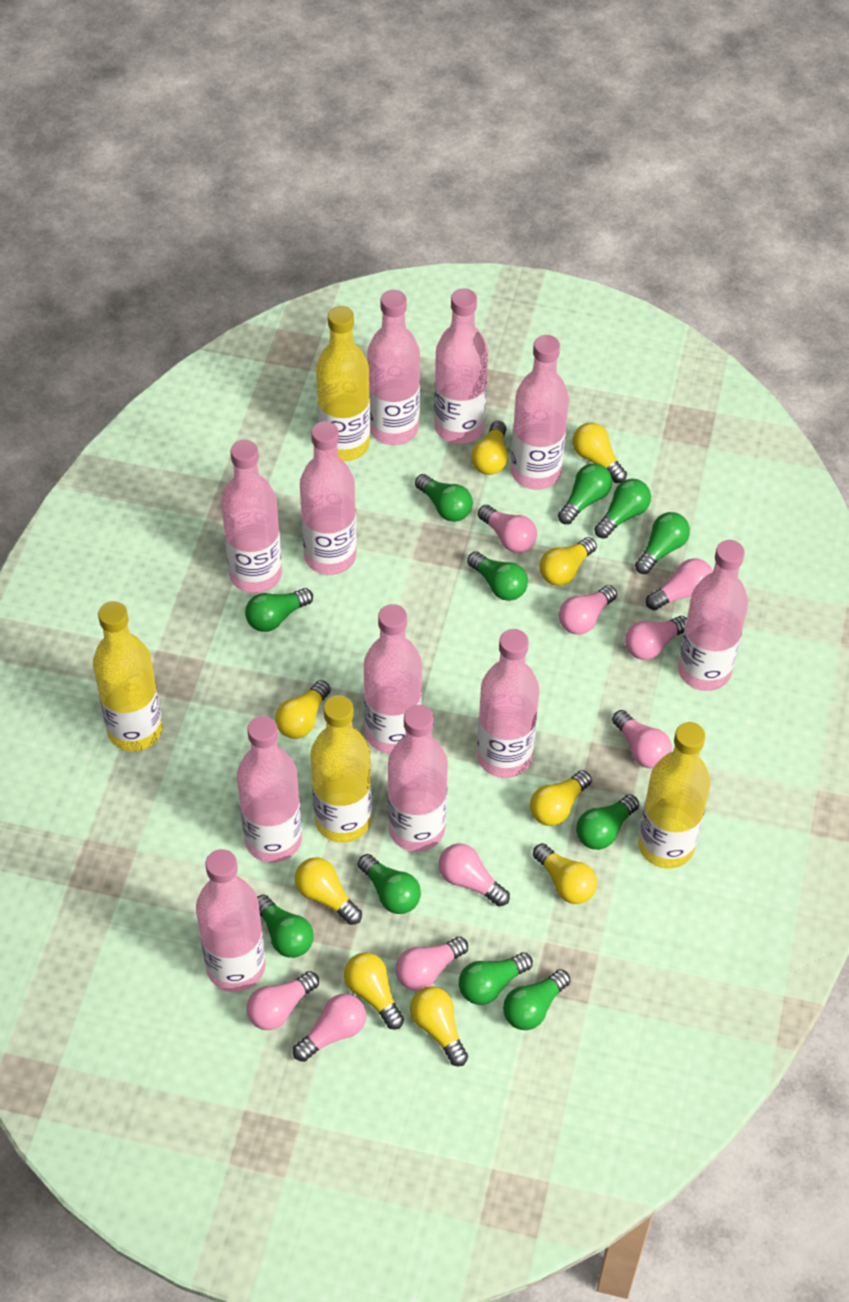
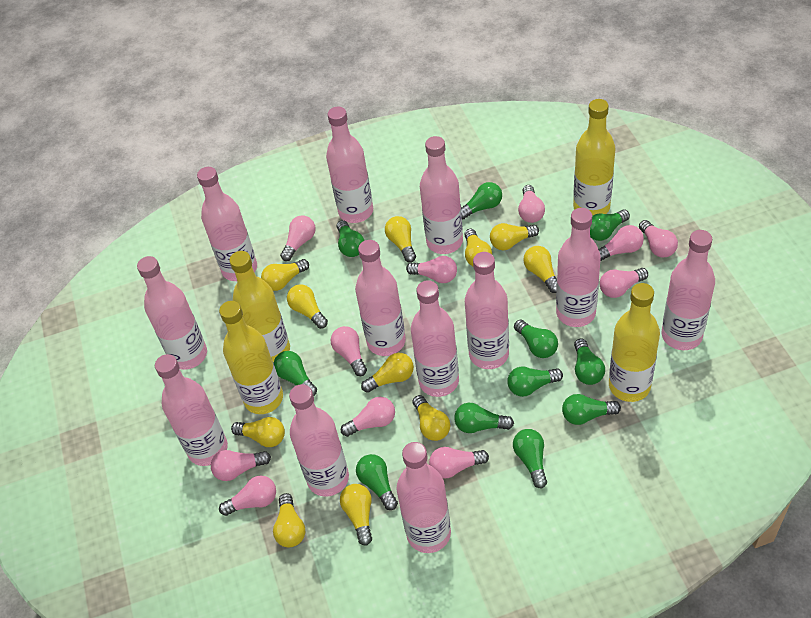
pink bottle: 11 -> 12
pink light bulb: 9 -> 11
yellow light bulb: 9 -> 11

